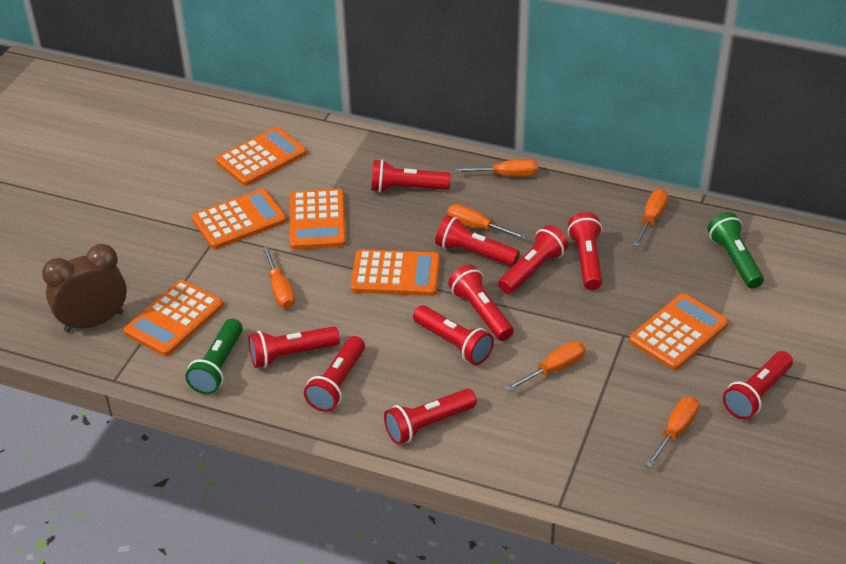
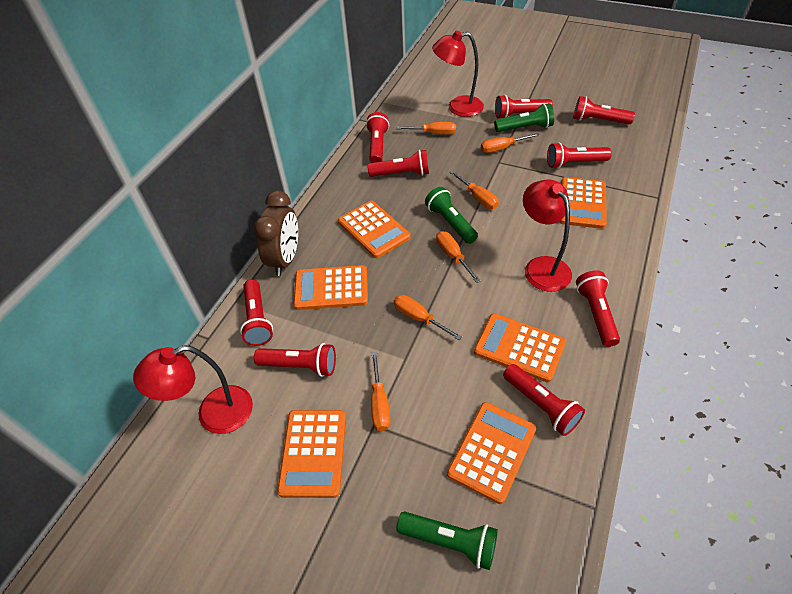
green flashlight: 2 -> 3
red flashlight: 10 -> 9
red lamp: 0 -> 3

